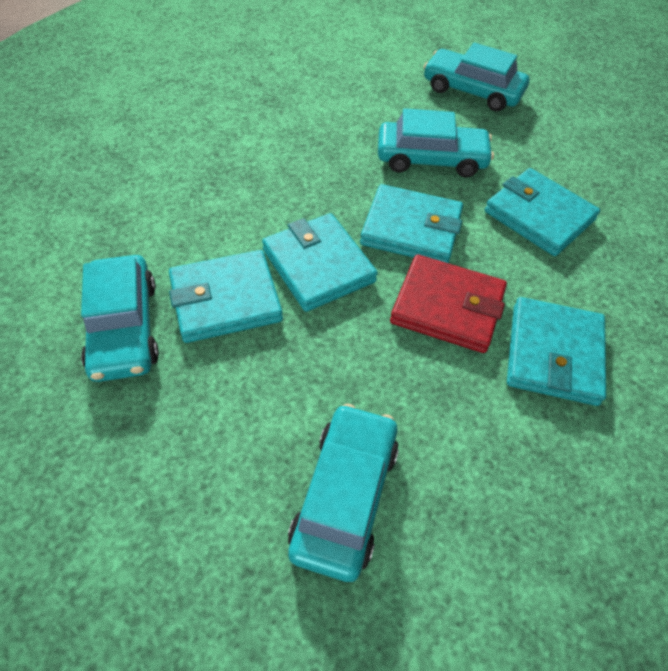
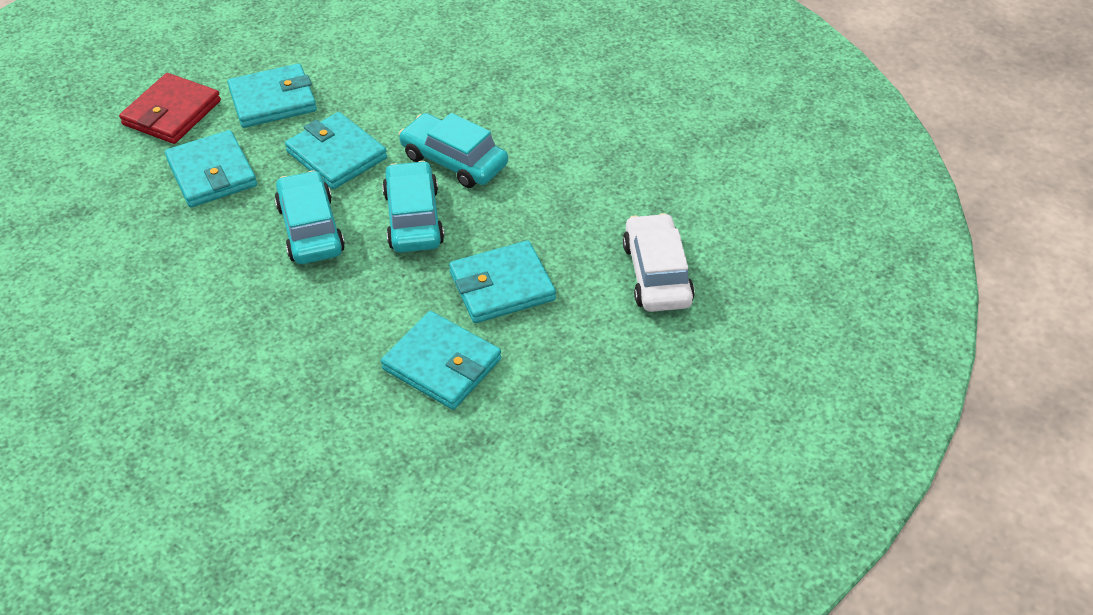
turquoise car: 4 -> 3
white car: 0 -> 1

